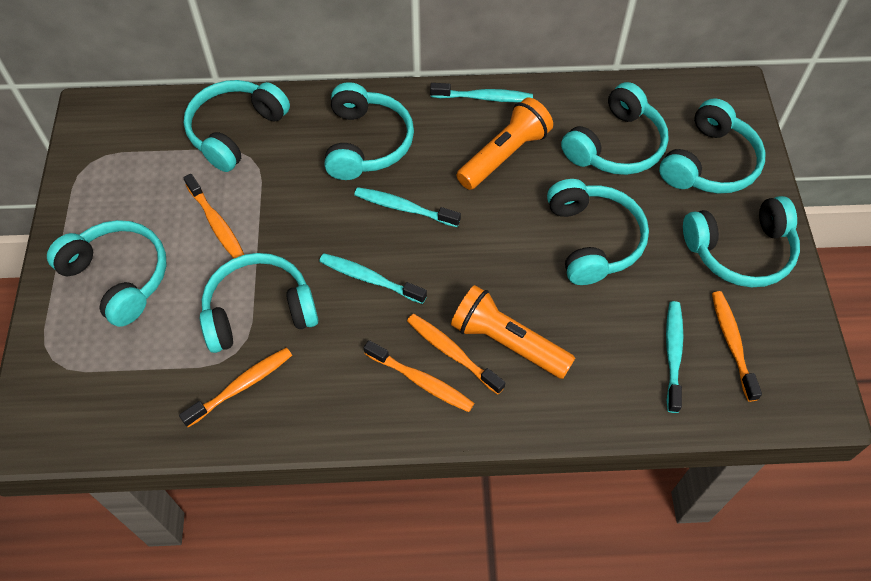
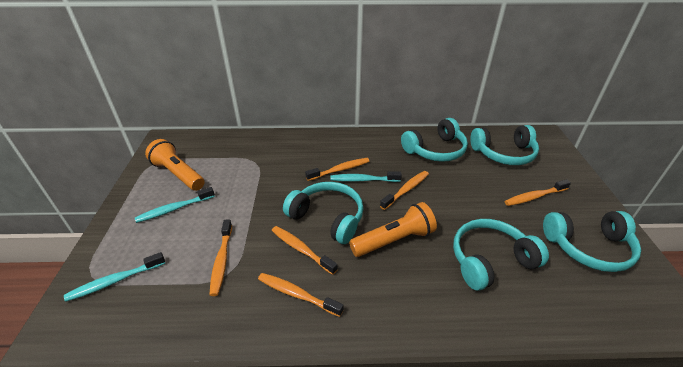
orange toothbrush: 5 -> 6
turquoise headphones: 8 -> 5
turquoise toothbrush: 4 -> 3

